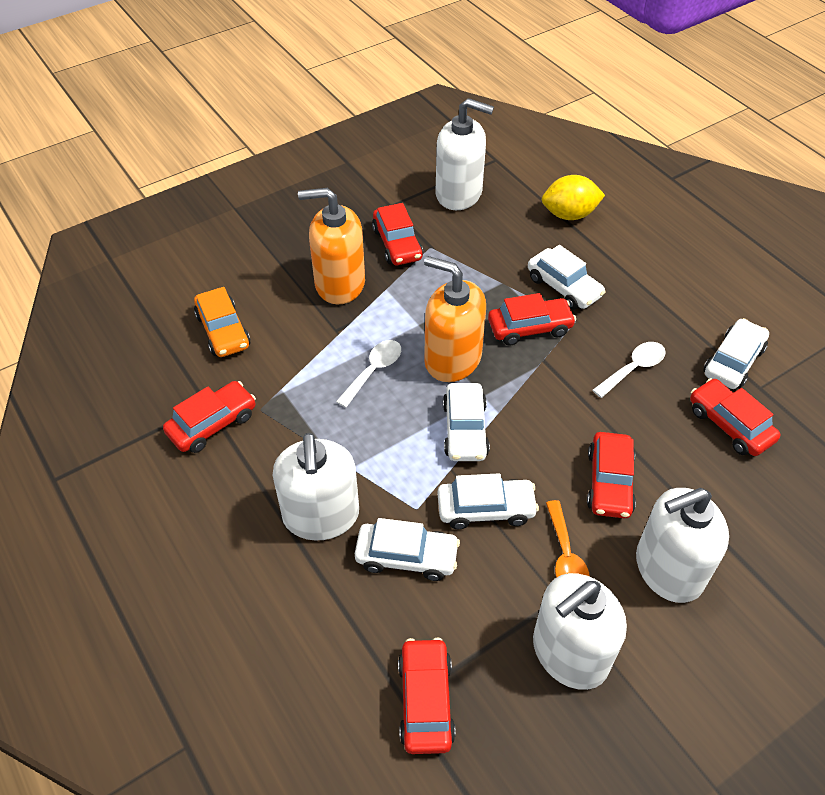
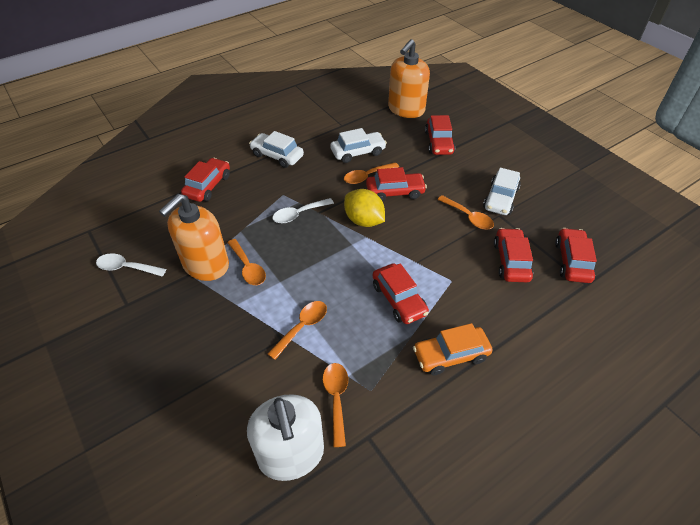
orange spoon: 1 -> 5
white car: 5 -> 3
white soap dispenser: 4 -> 1

